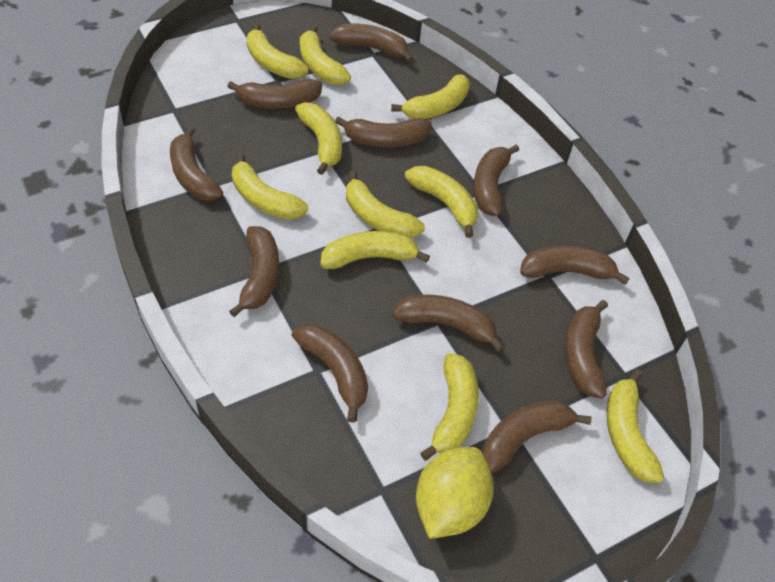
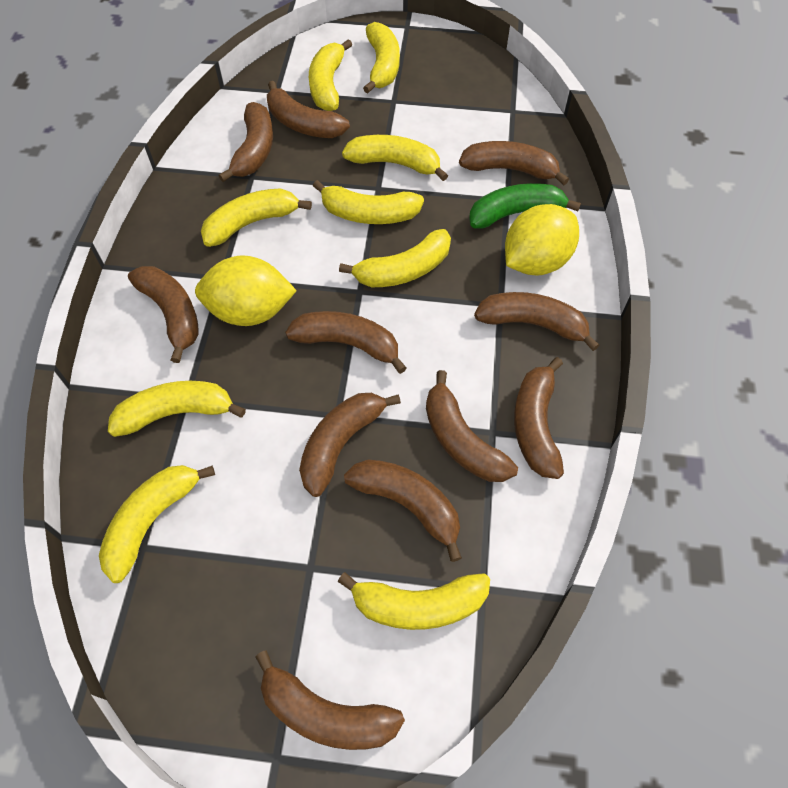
green banana: 0 -> 1
yellow banana: 10 -> 9
yellow lemon: 1 -> 2

